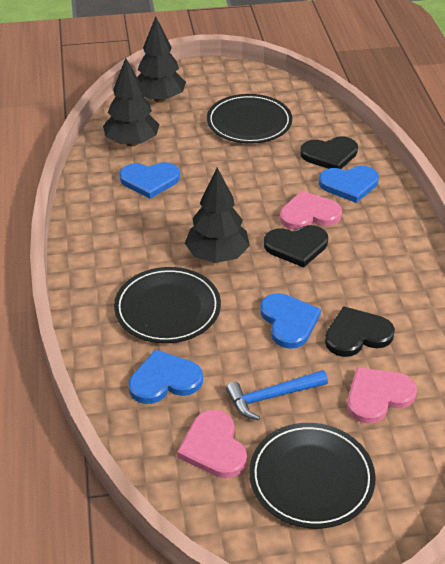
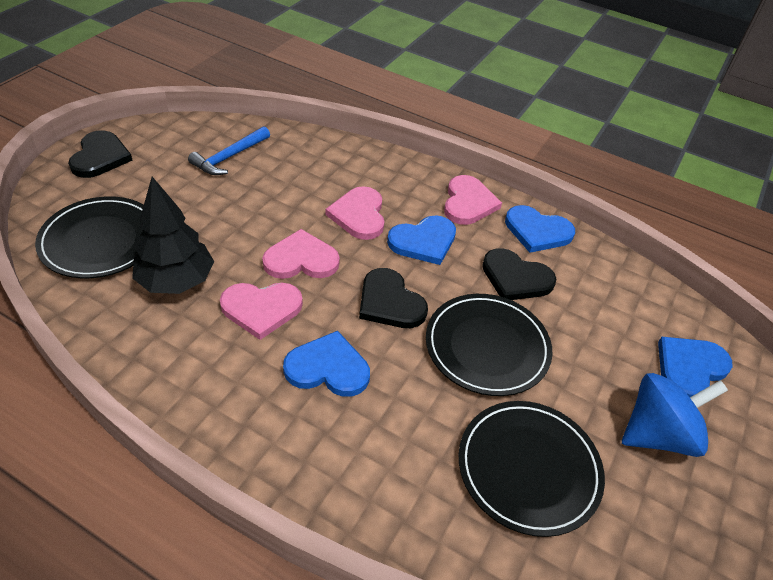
black tree: 3 -> 1
blue spinning top: 0 -> 1
pink heart: 3 -> 4

